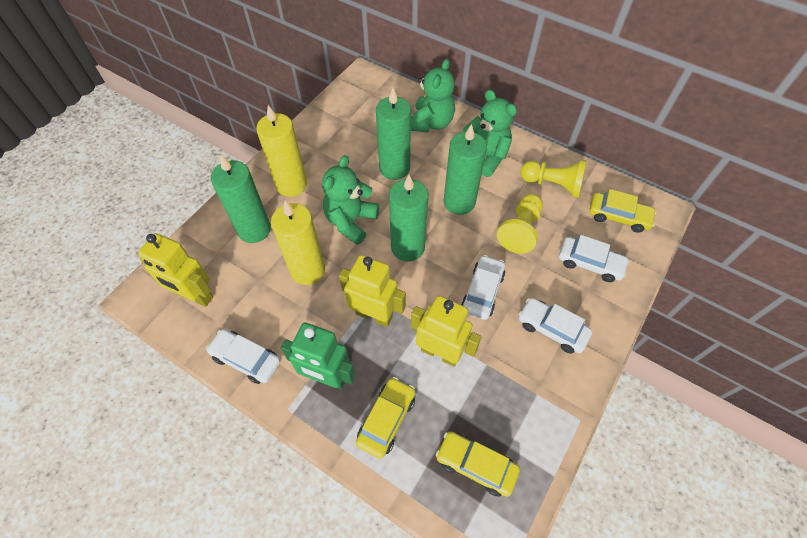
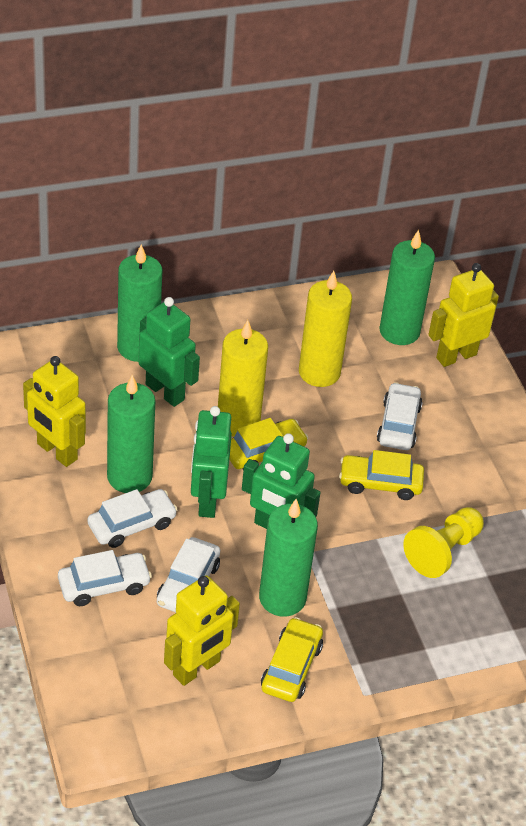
green robot: 1 -> 3
green teddy bear: 3 -> 0
yellow pawn: 2 -> 1

